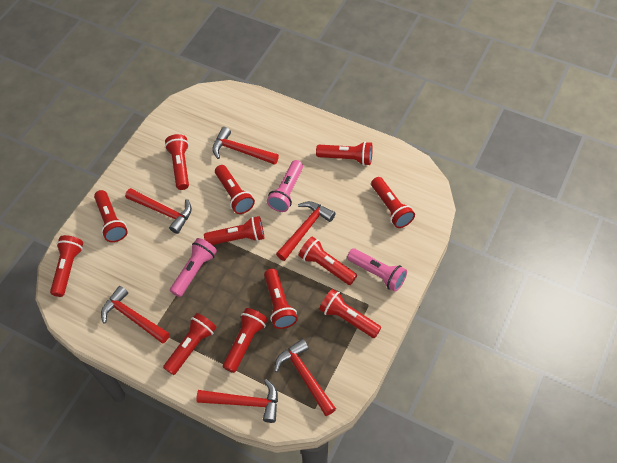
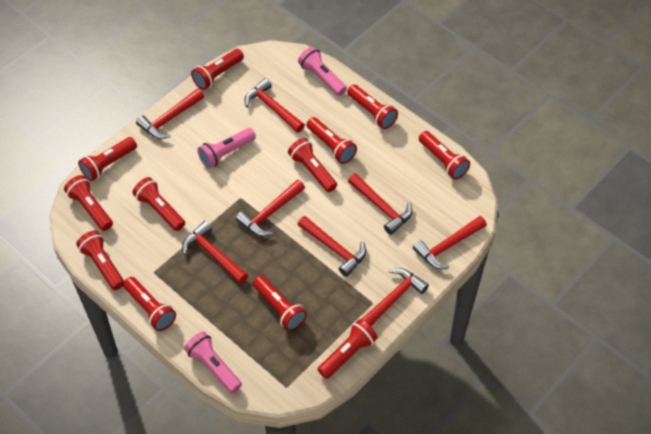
red hammer: 6 -> 8

